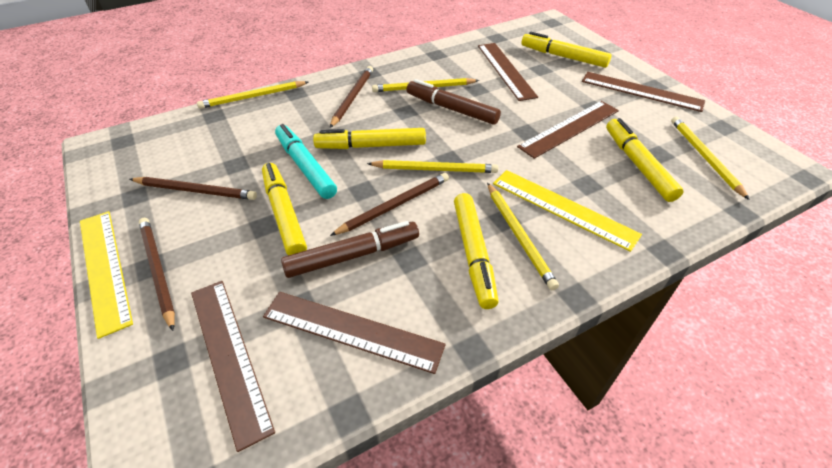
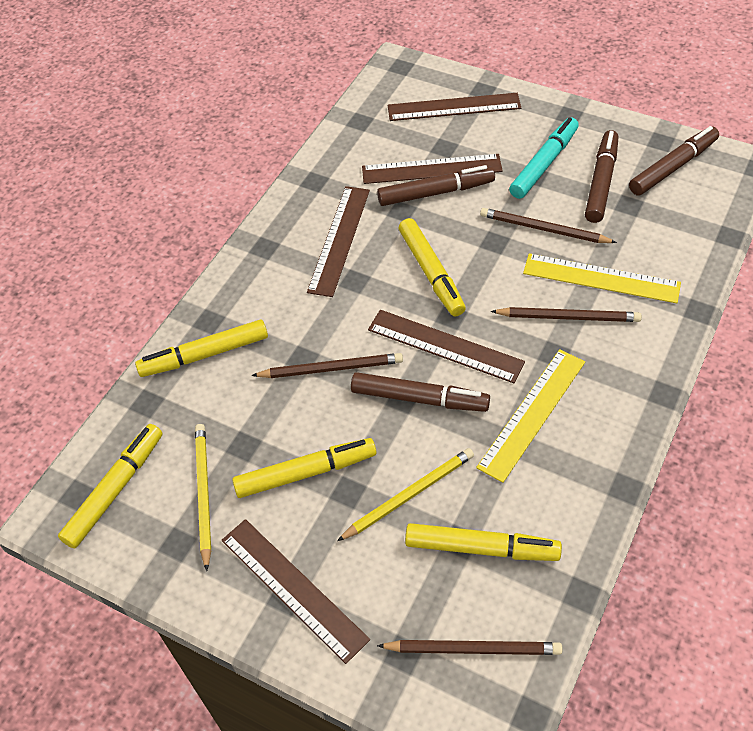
brown marker: 2 -> 4
yellow pencil: 5 -> 2

